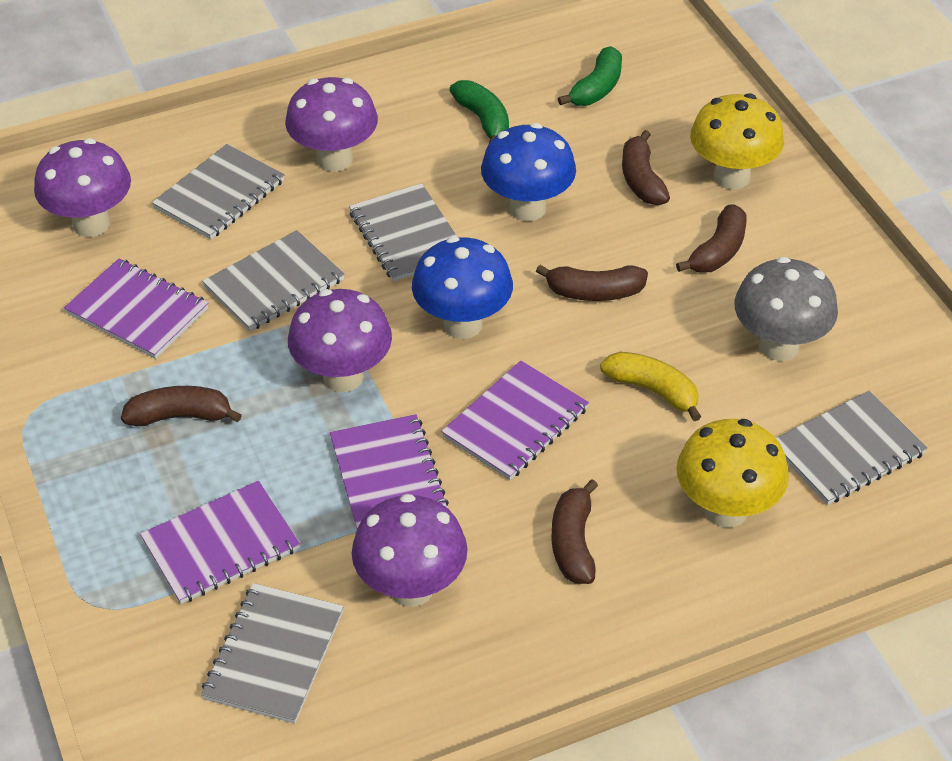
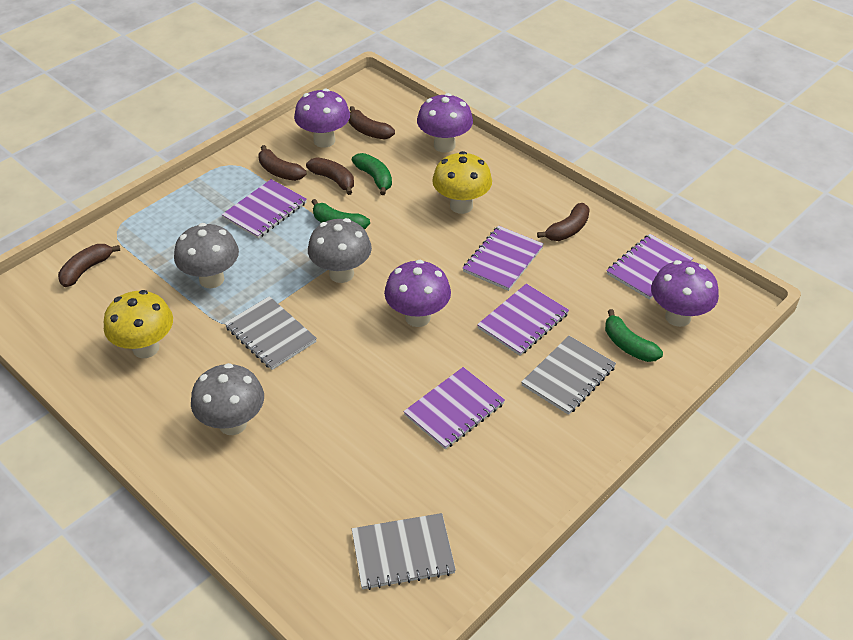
blue mushroom: 2 -> 0
green banana: 2 -> 3
grey mushroom: 1 -> 3
grey notebook: 5 -> 3
purple notebook: 4 -> 5
yellow banana: 1 -> 0

